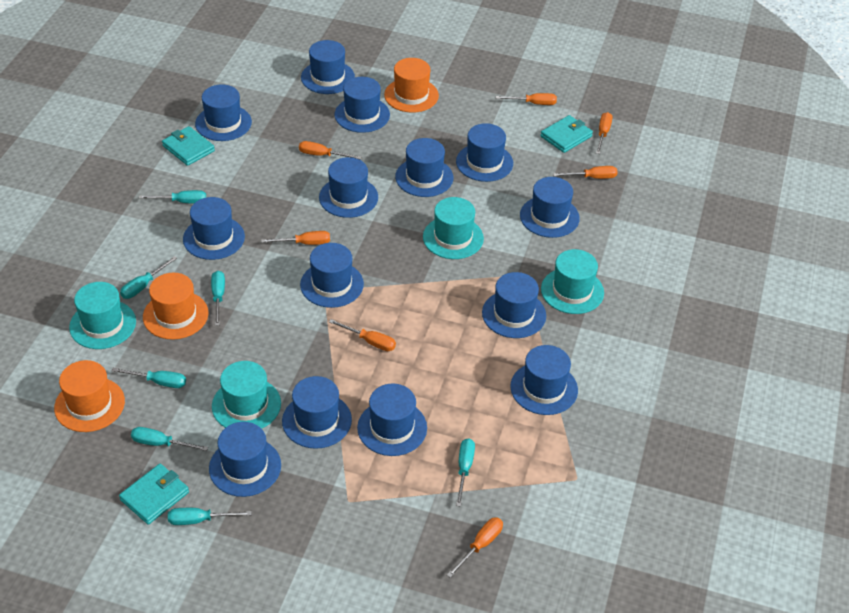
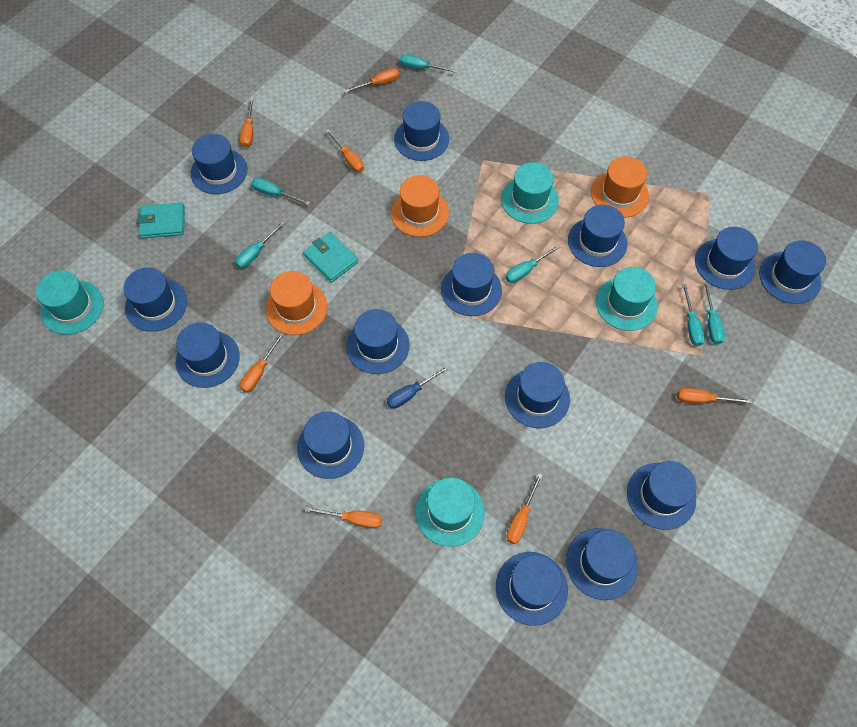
blue screwdriver: 0 -> 1
turquoise screwdriver: 7 -> 6
turquoise wallet: 3 -> 2

